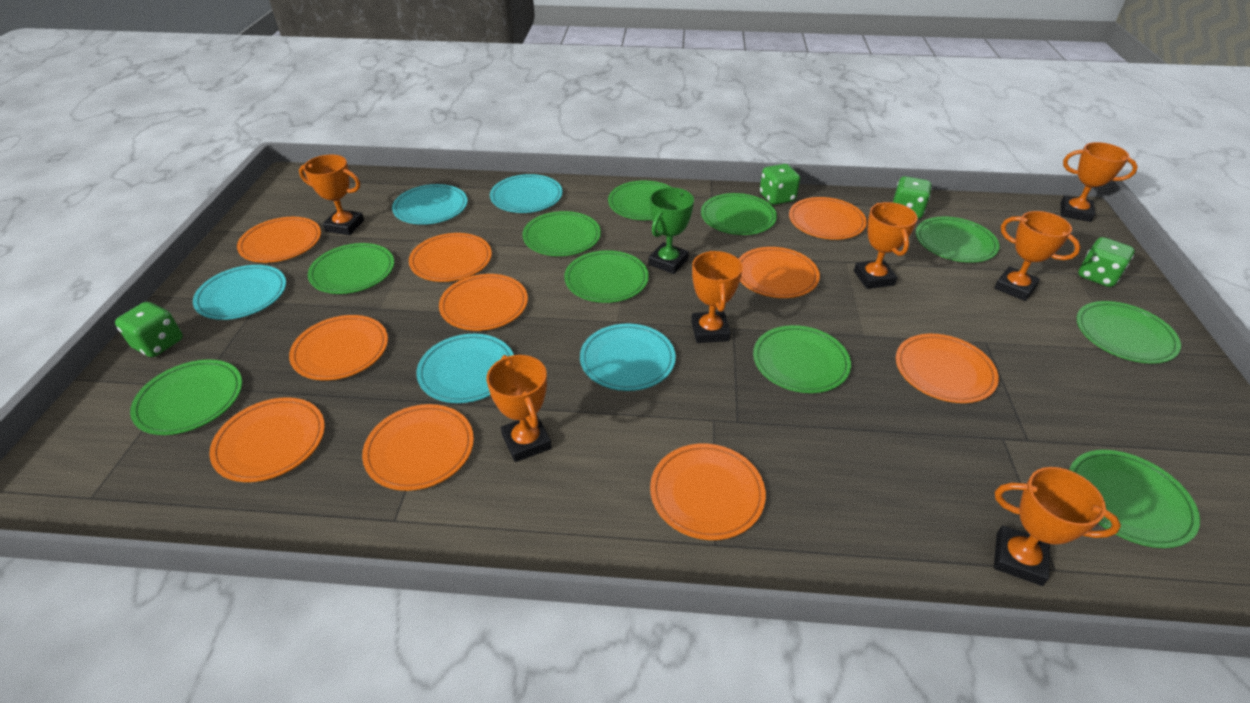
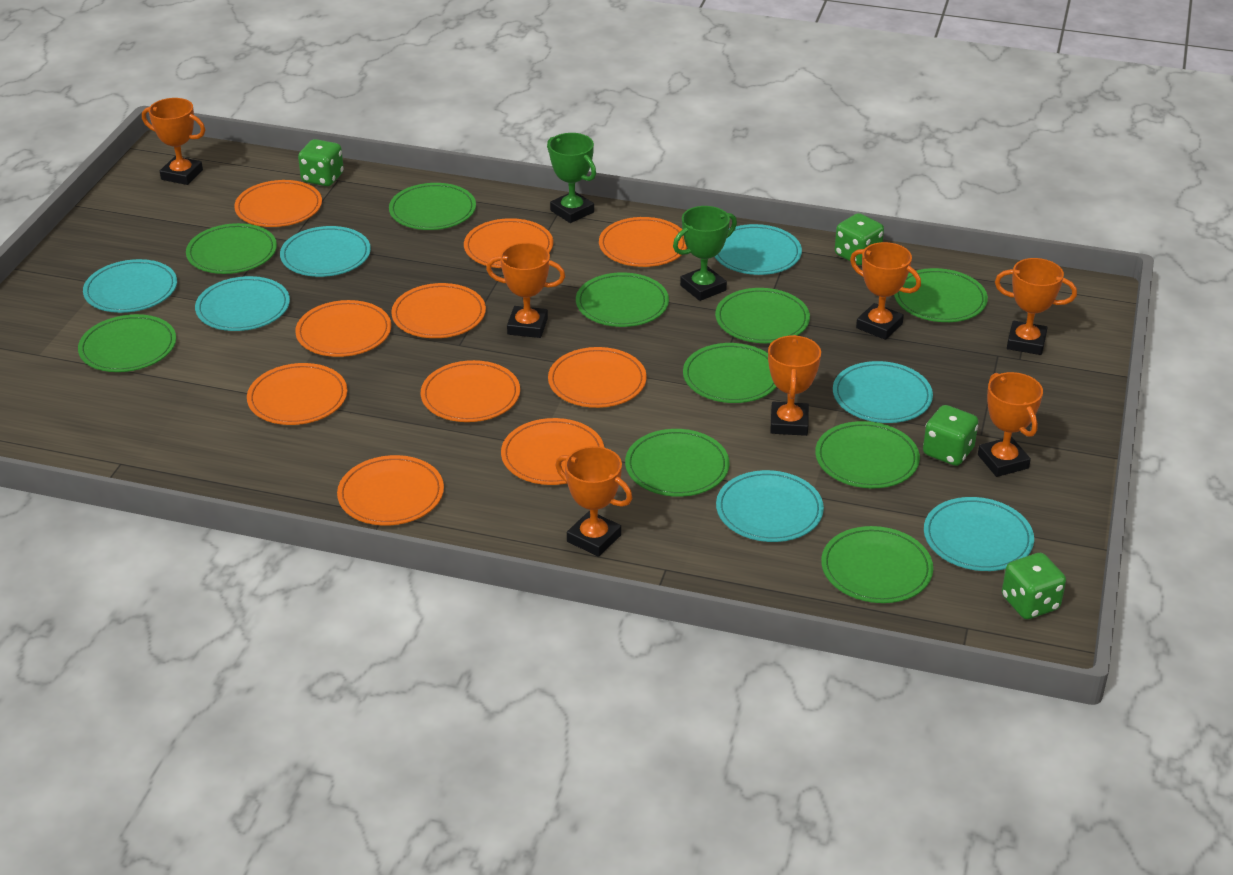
green trophy: 1 -> 2
turquoise plate: 5 -> 7

